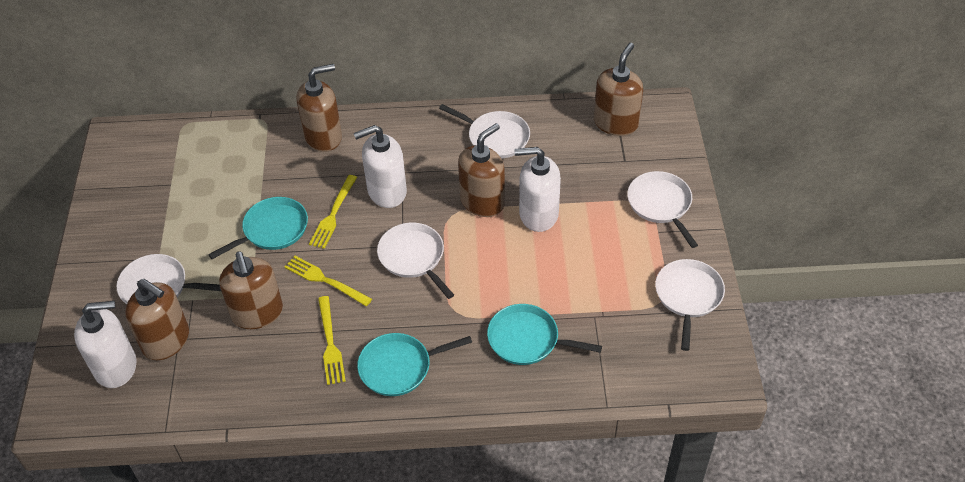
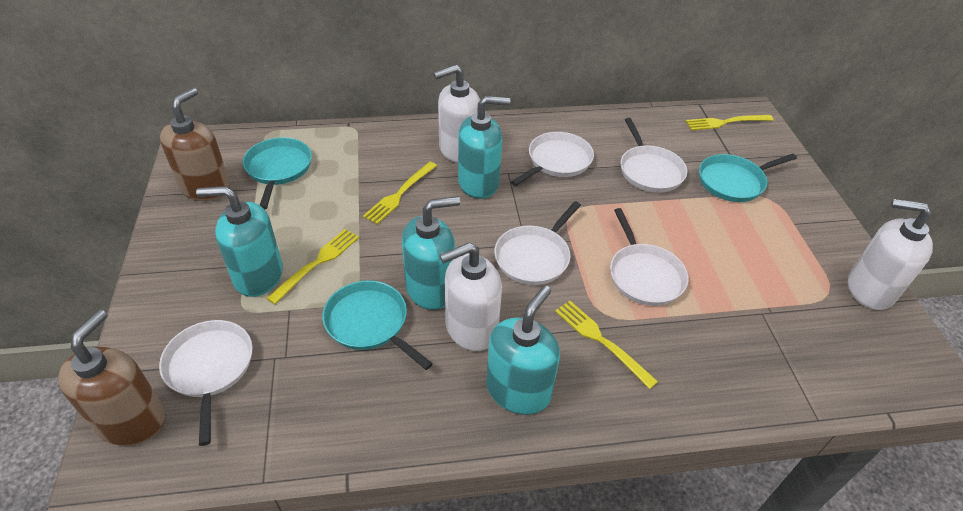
brown soap dispenser: 5 -> 2
turquoise soap dispenser: 0 -> 4
yellow fork: 3 -> 4

